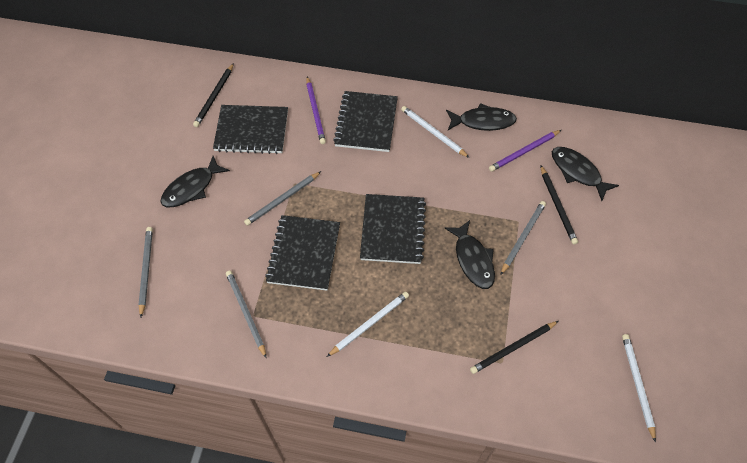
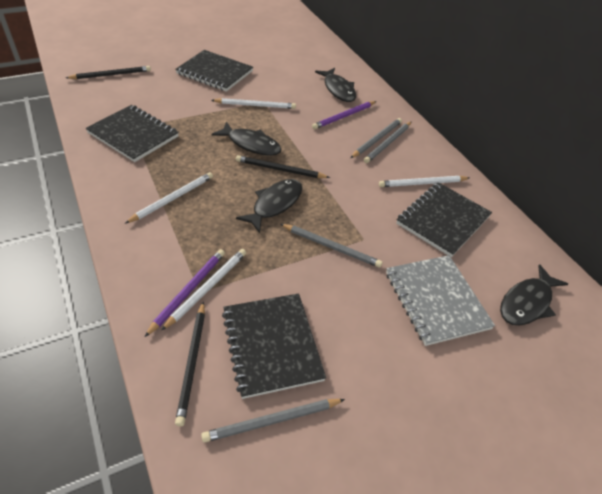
grey notebook: 0 -> 1
white pencil: 3 -> 4

